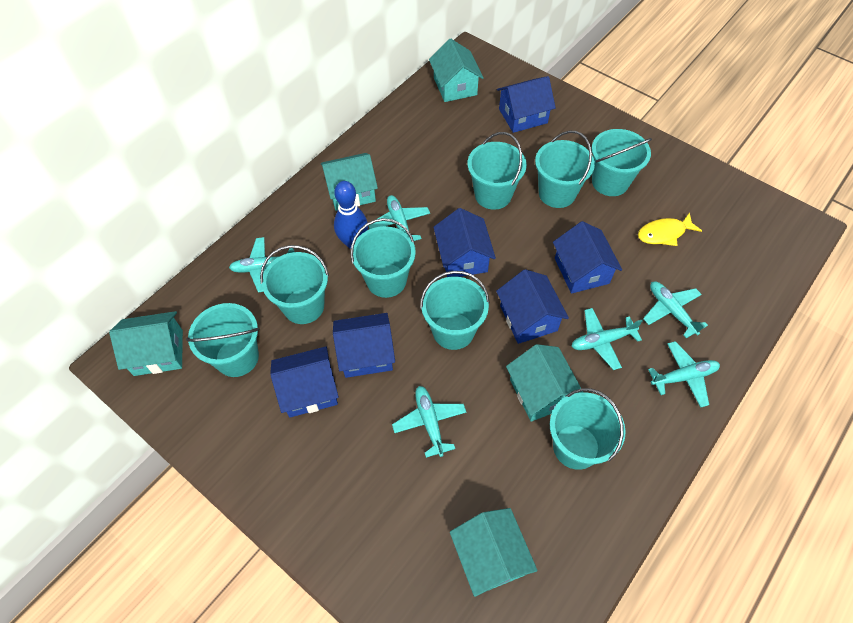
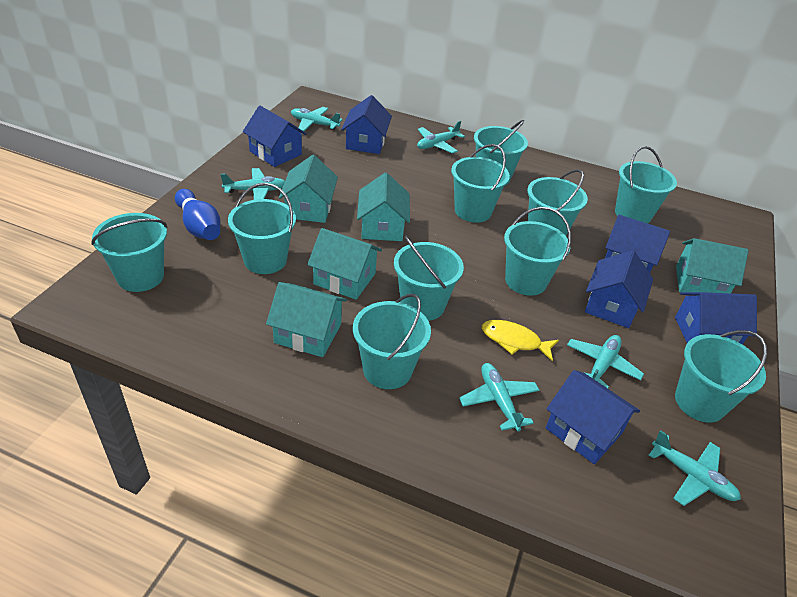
turquoise bucket: 8 -> 10

